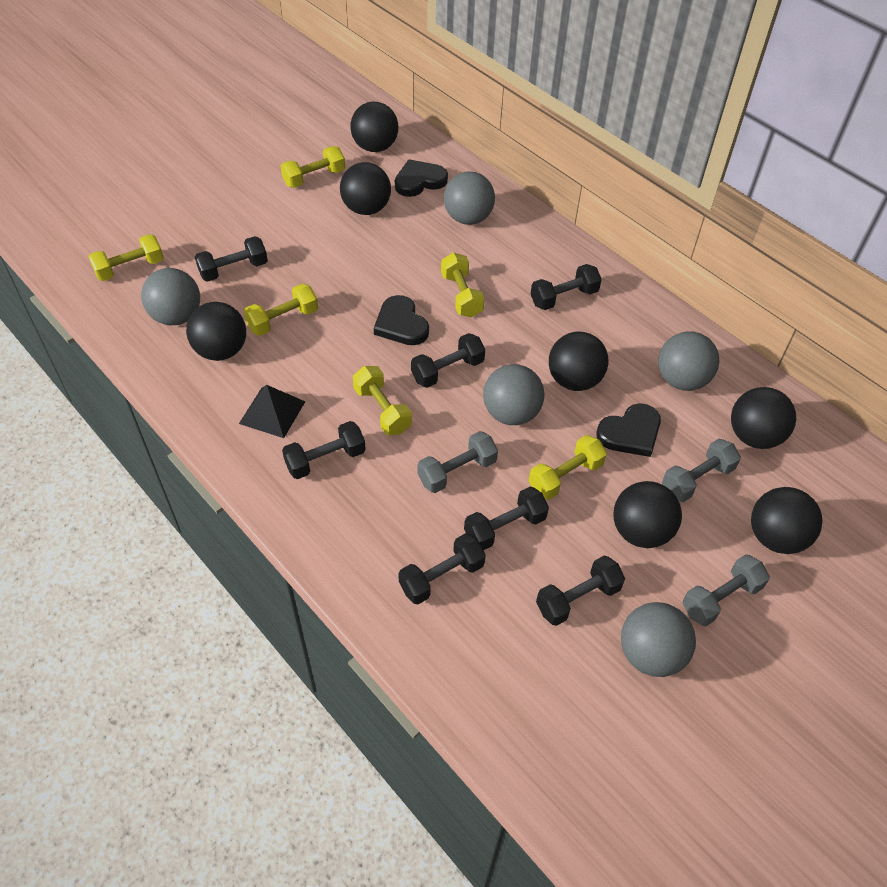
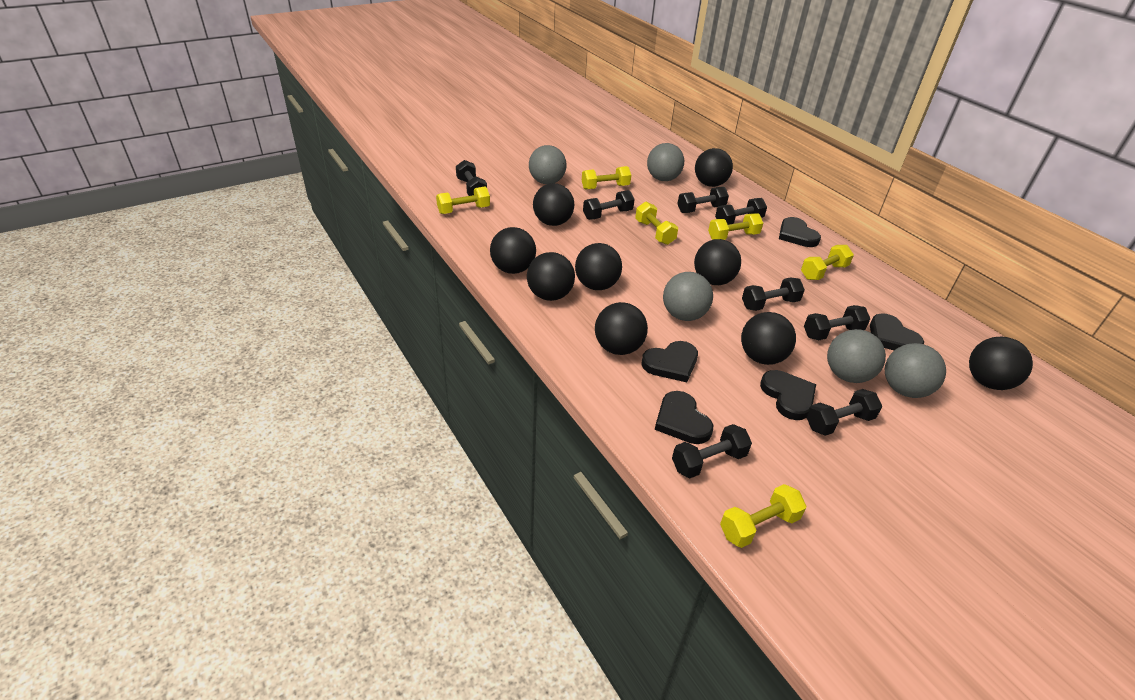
black ball: 7 -> 9
black dumbbell: 7 -> 8
black heart: 3 -> 5
black pyramid: 1 -> 0
grey dumbbell: 3 -> 0

